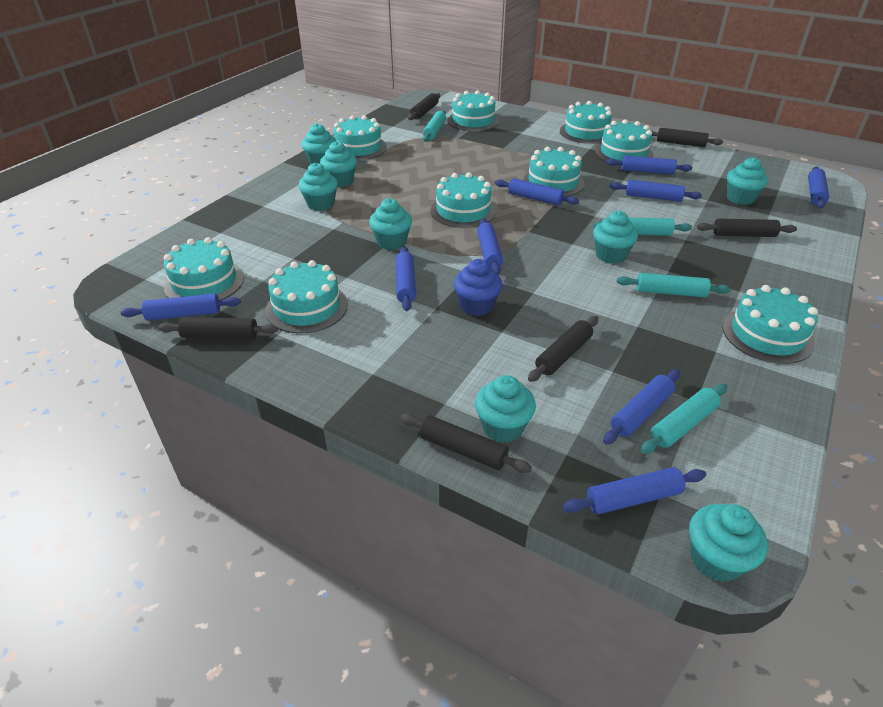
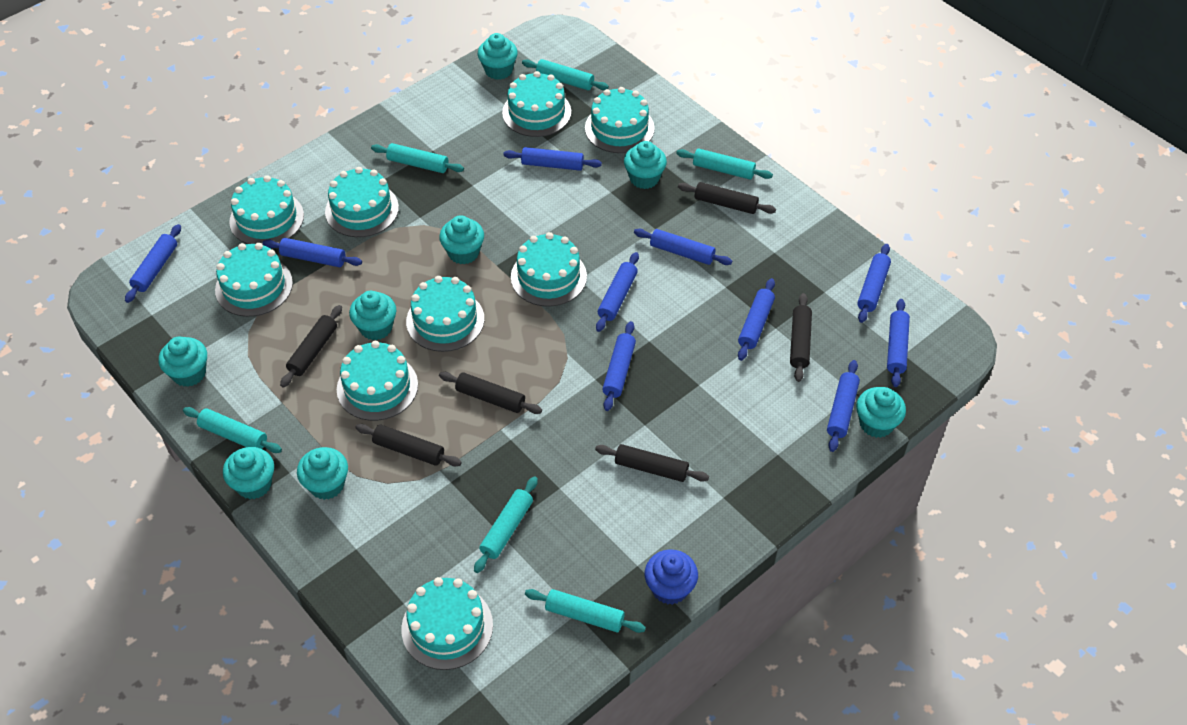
blue rolling pin: 9 -> 10
turquoise rolling pin: 4 -> 6

